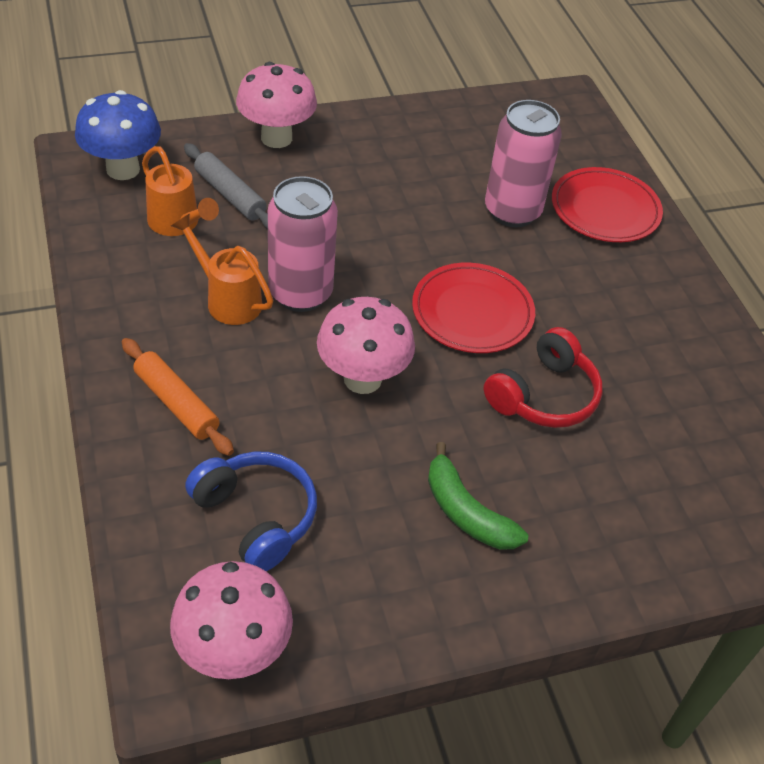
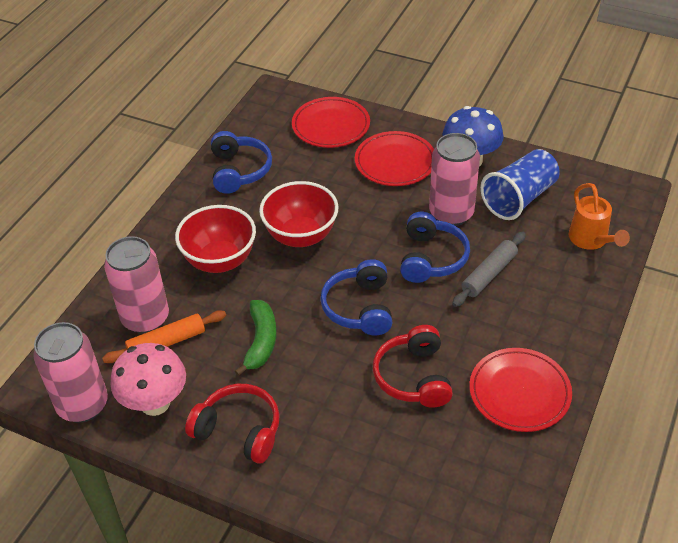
blue cup: 0 -> 1
blue headphones: 1 -> 3
orange watering can: 2 -> 1
pink can: 2 -> 3
pink mushroom: 3 -> 1
red bowl: 0 -> 2
red headphones: 1 -> 2
red plate: 2 -> 3

